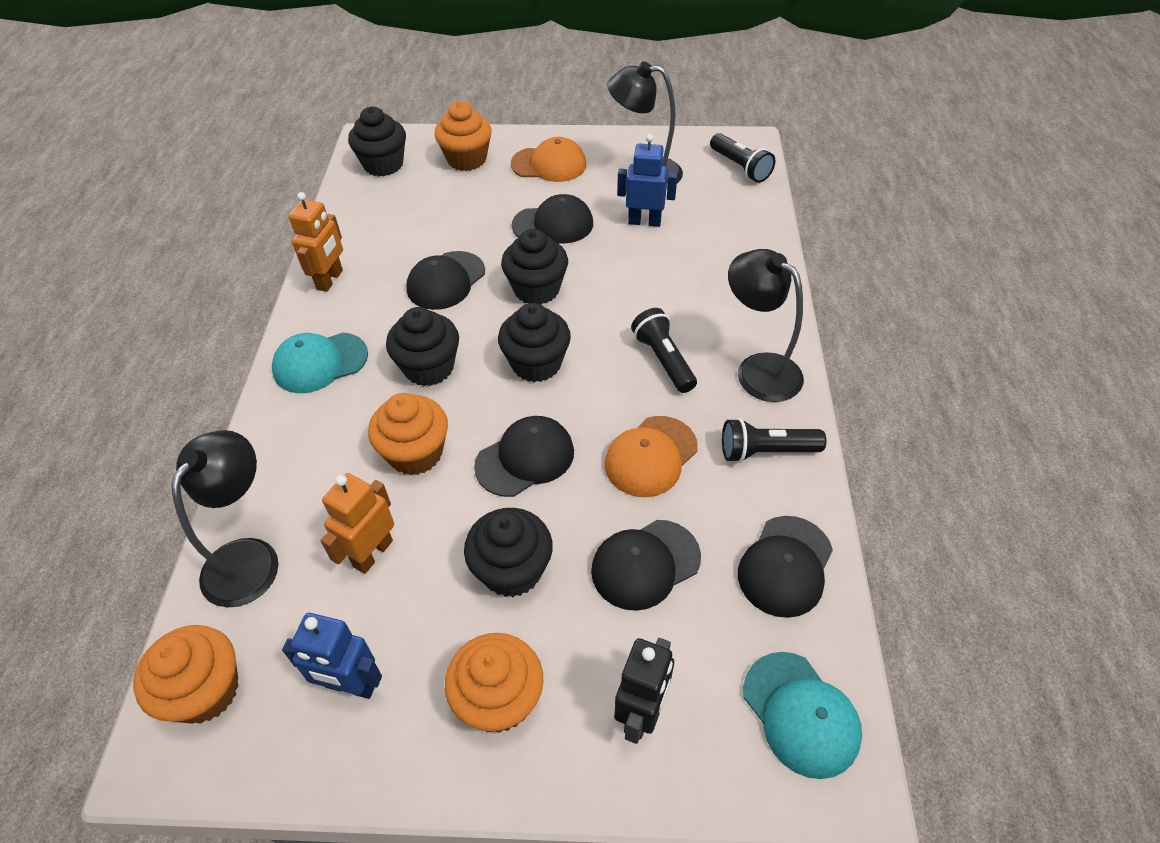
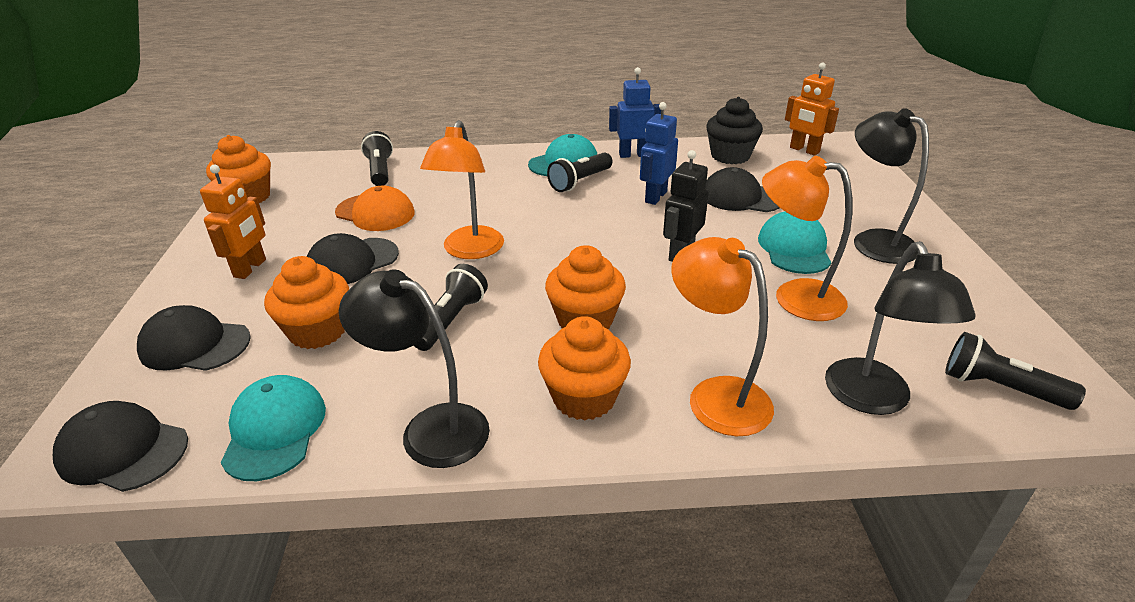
black cap: 5 -> 4
black cupcake: 5 -> 1
black flashlight: 3 -> 4
orange cap: 2 -> 1
orange lamp: 0 -> 3
turquoise cap: 2 -> 3

